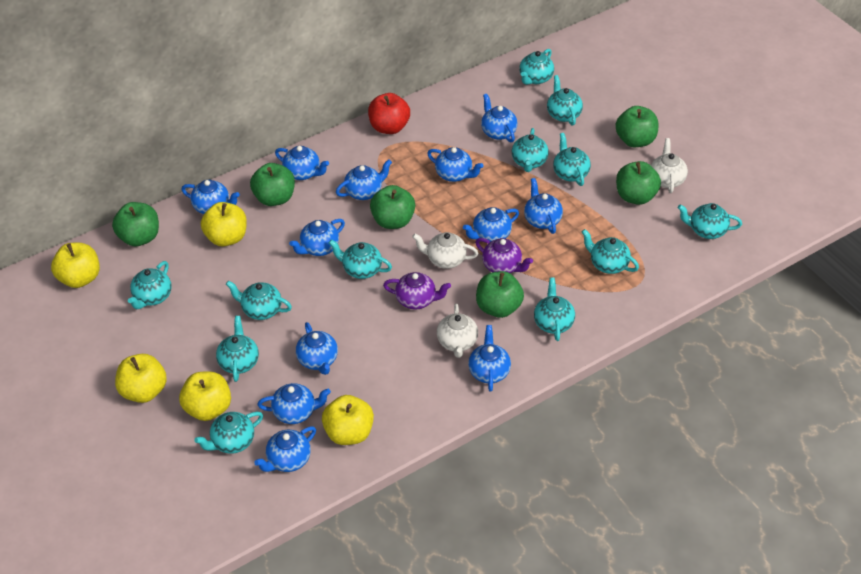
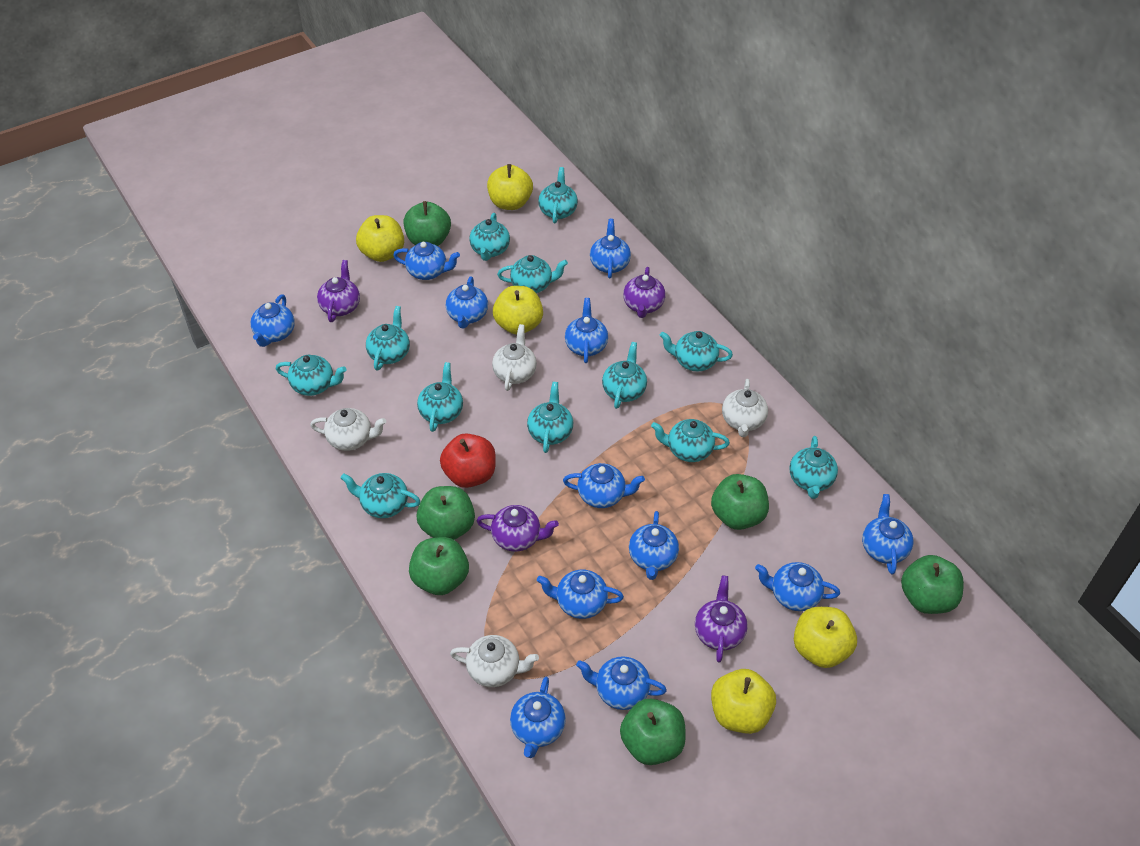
purple teapot: 2 -> 4
white teapot: 3 -> 4

